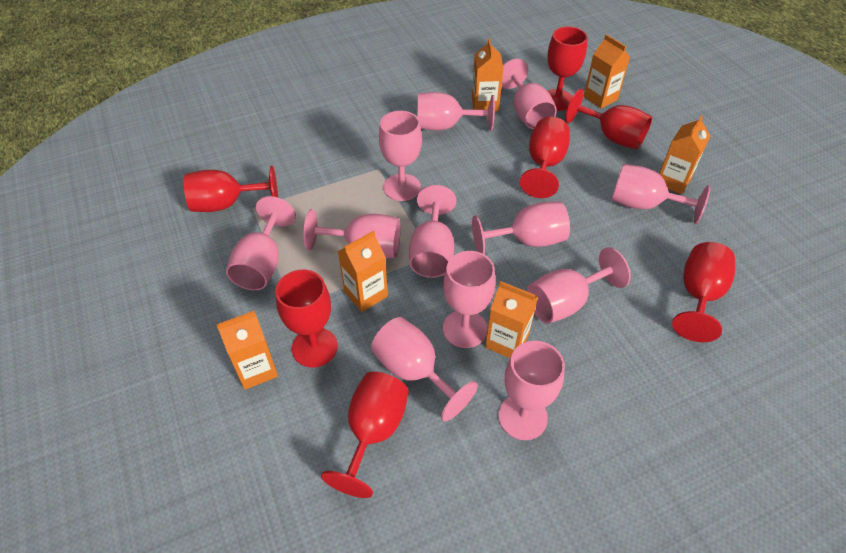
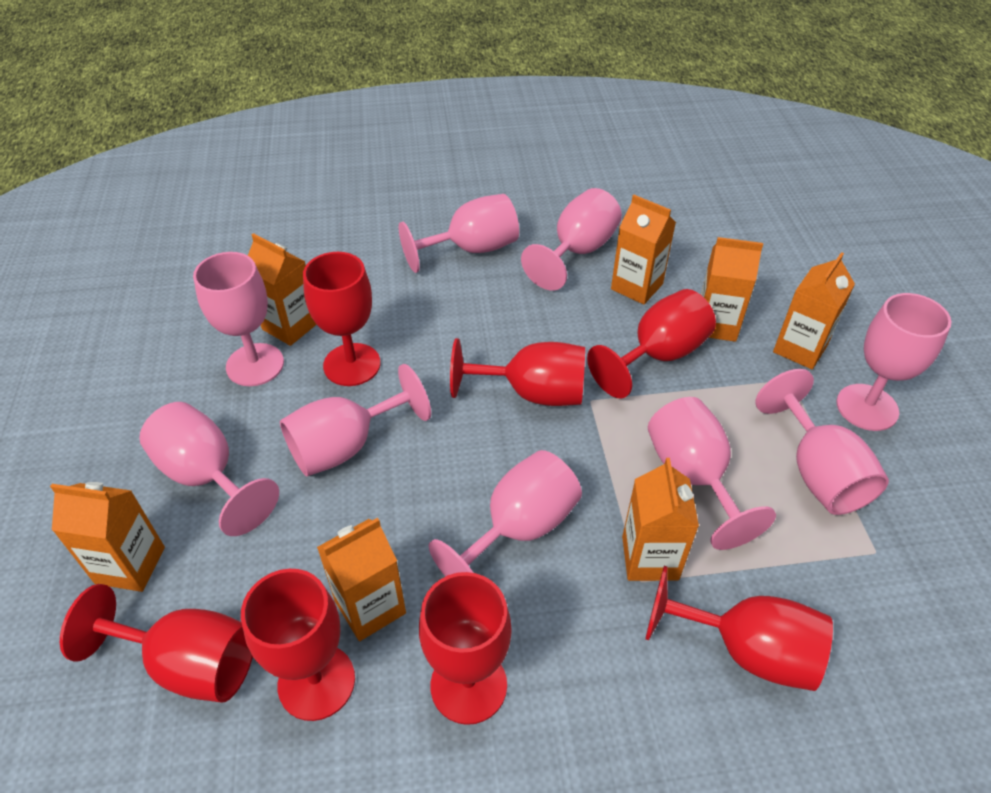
orange carton: 6 -> 7
pink goblet: 12 -> 9

